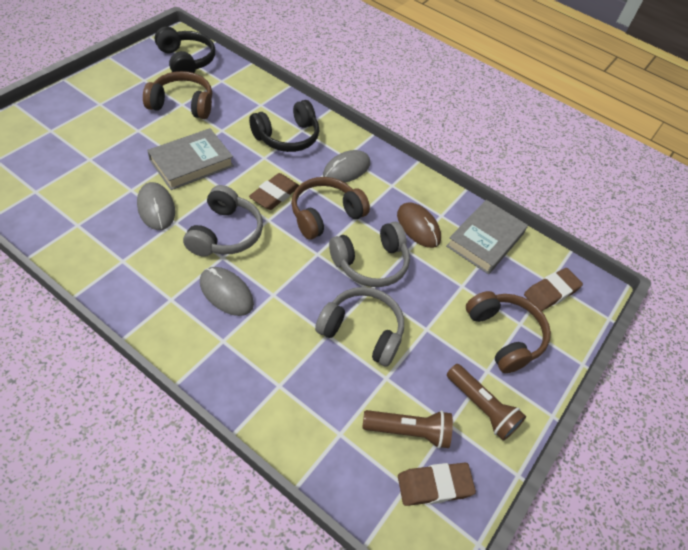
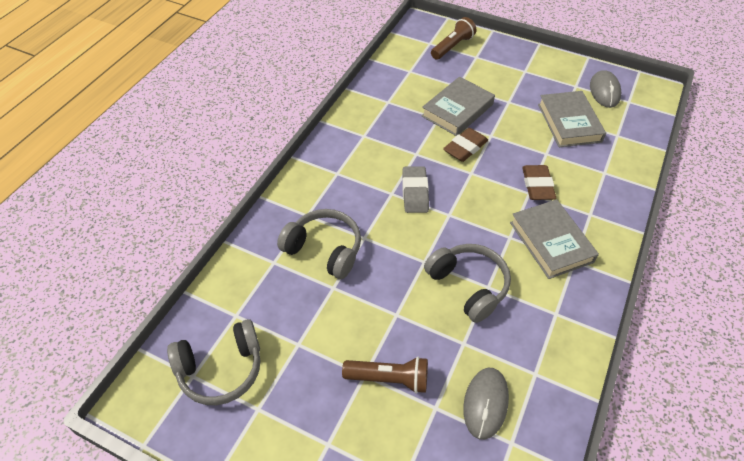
black headphones: 2 -> 0
brown eraser: 3 -> 2
brown headphones: 3 -> 0
brown mouse: 1 -> 0
grey book: 2 -> 3
grey eraser: 0 -> 1
grey mouse: 3 -> 2

